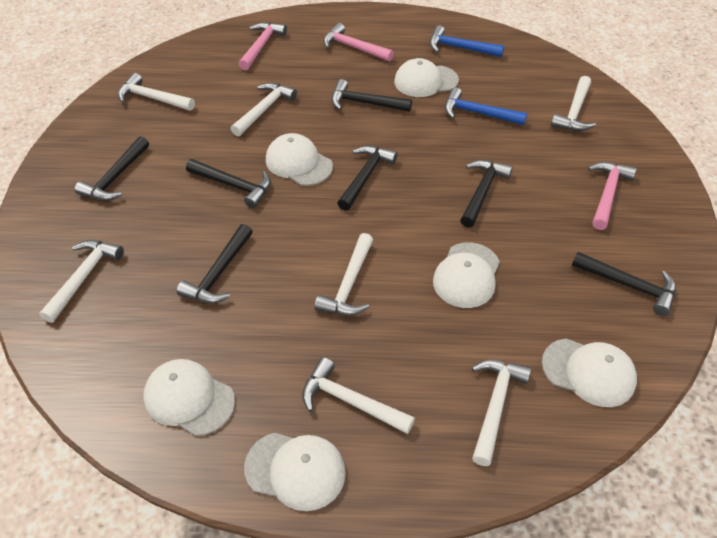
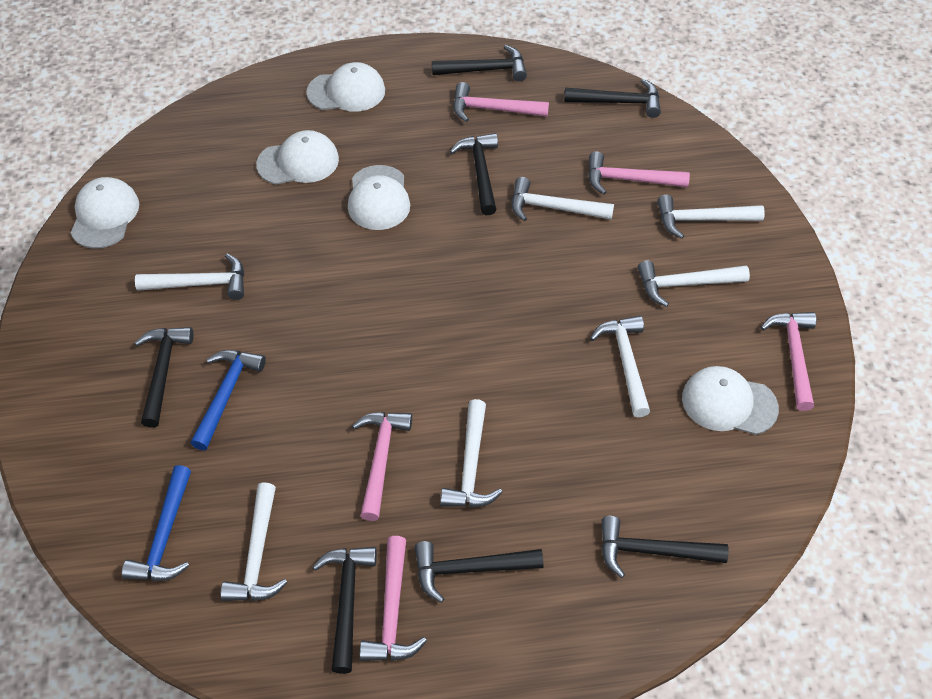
pink hammer: 3 -> 5
white cap: 6 -> 5

